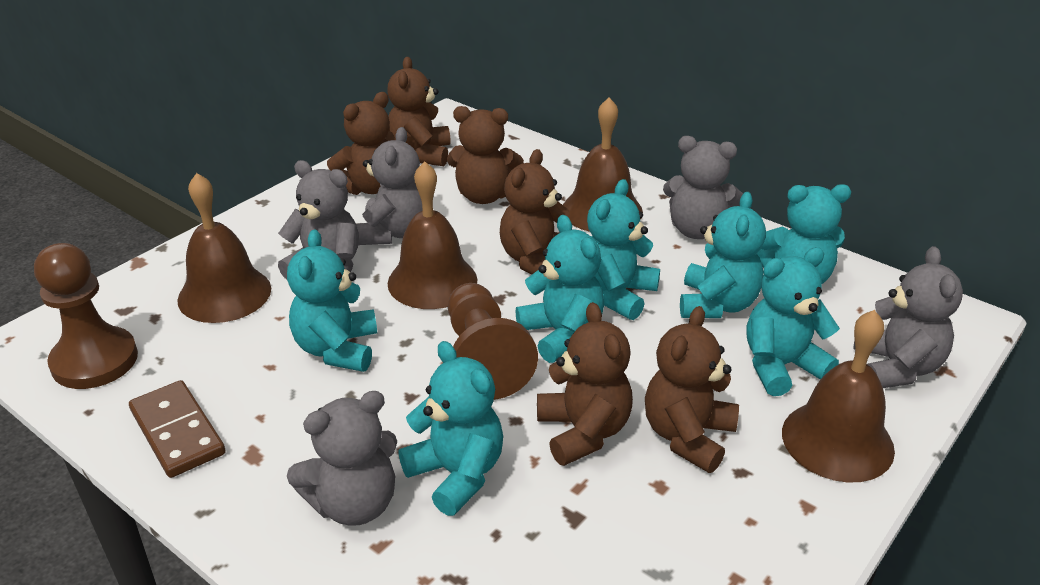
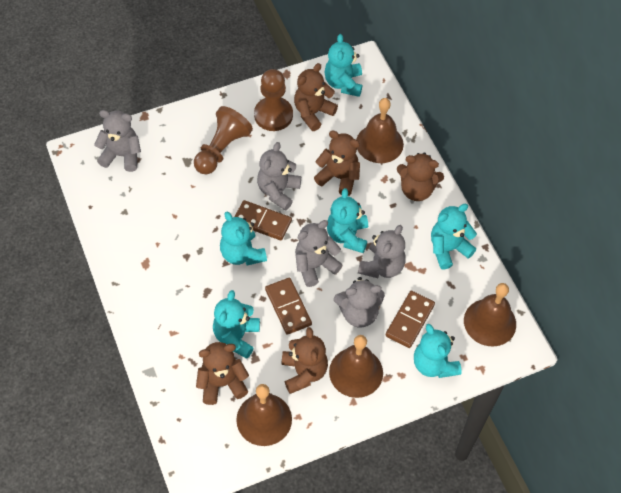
brown domino: 1 -> 3
brown teddy bear: 6 -> 5
turquoise teddy bear: 7 -> 6

